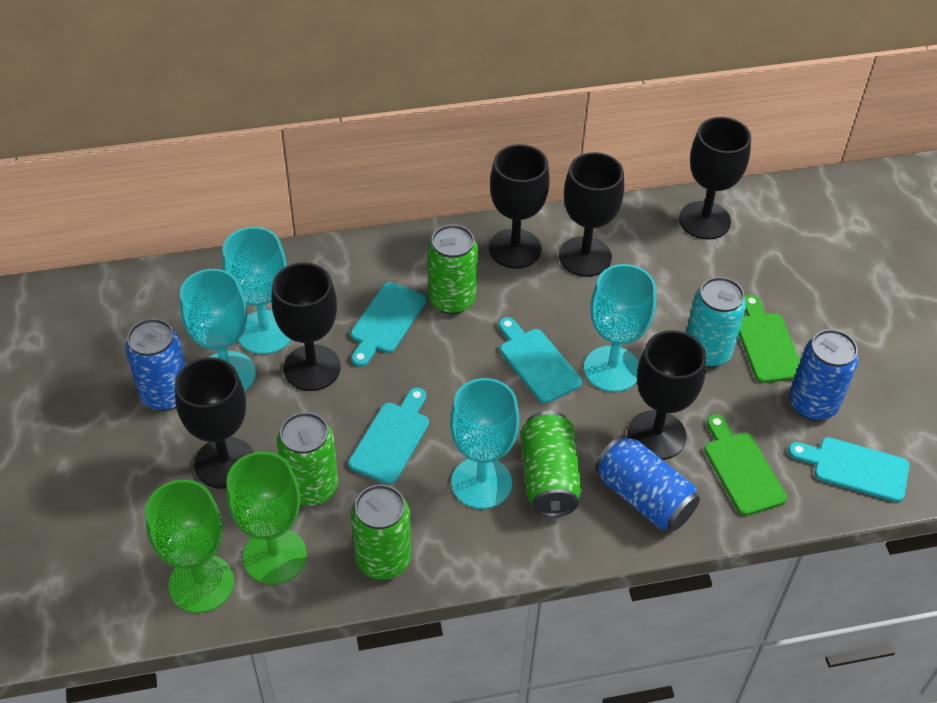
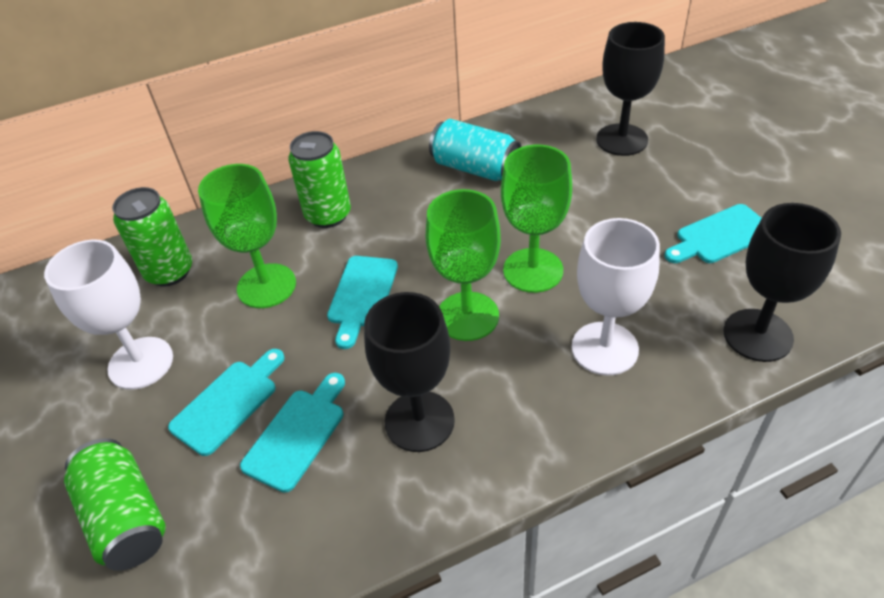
black goblet: 6 -> 3
blue can: 3 -> 0
green can: 4 -> 3
green cutting board: 2 -> 0
green goblet: 2 -> 3
turquoise goblet: 4 -> 0
white goblet: 0 -> 2

